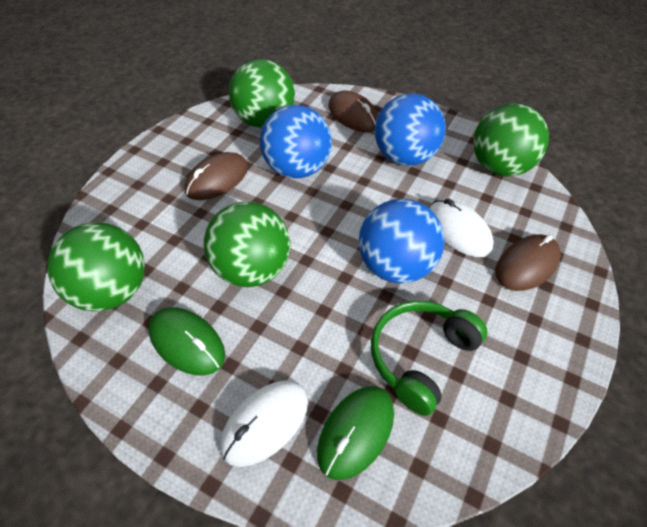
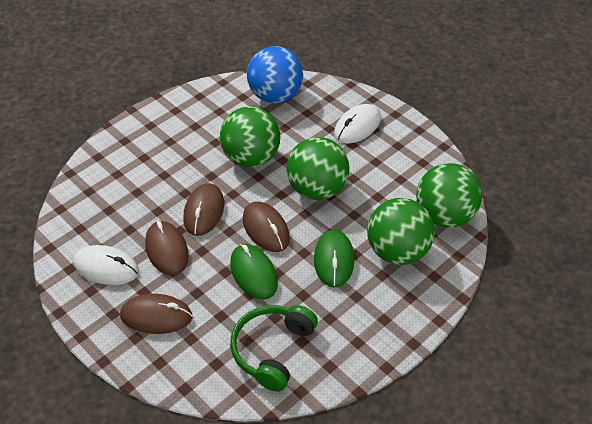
blue ball: 3 -> 1
brown mouse: 3 -> 4

